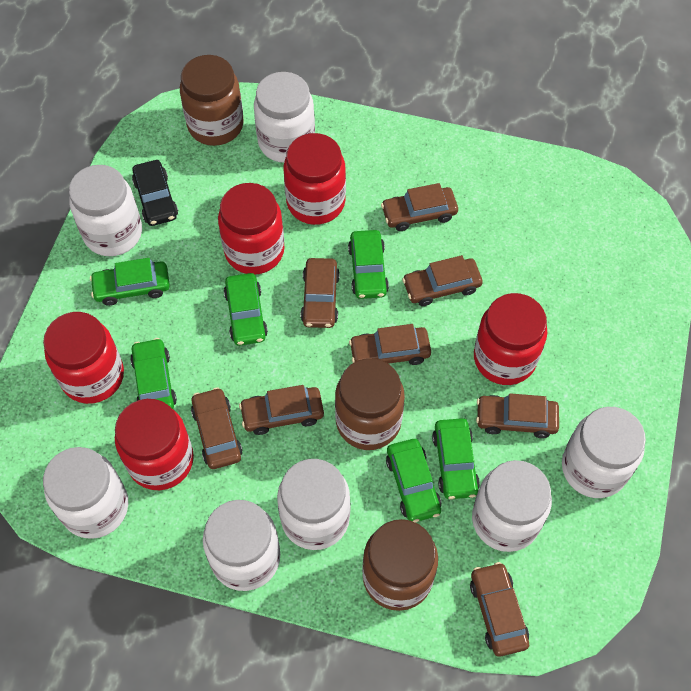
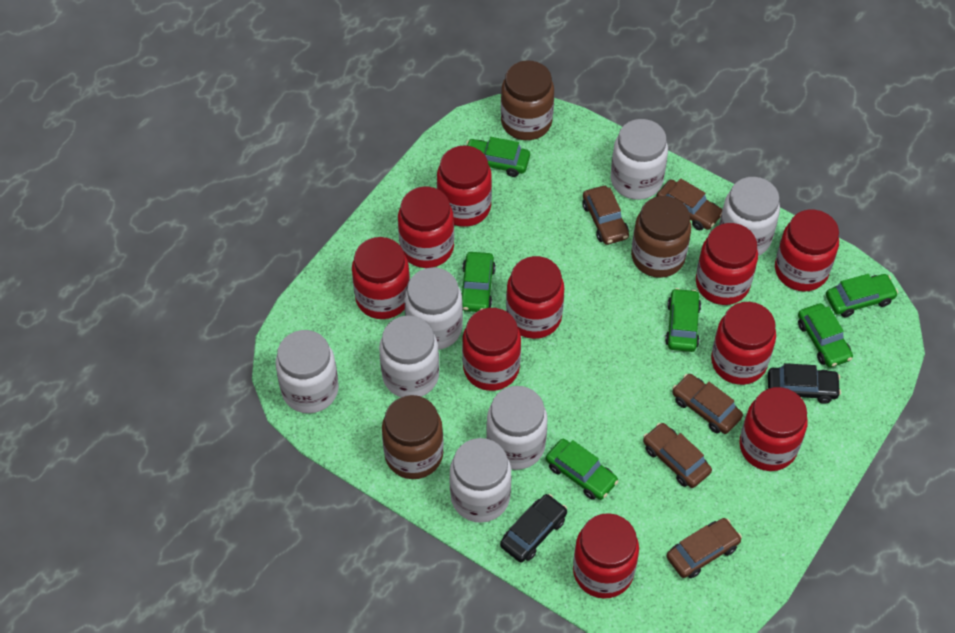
black car: 1 -> 2
brown car: 8 -> 5
red jar: 5 -> 10

